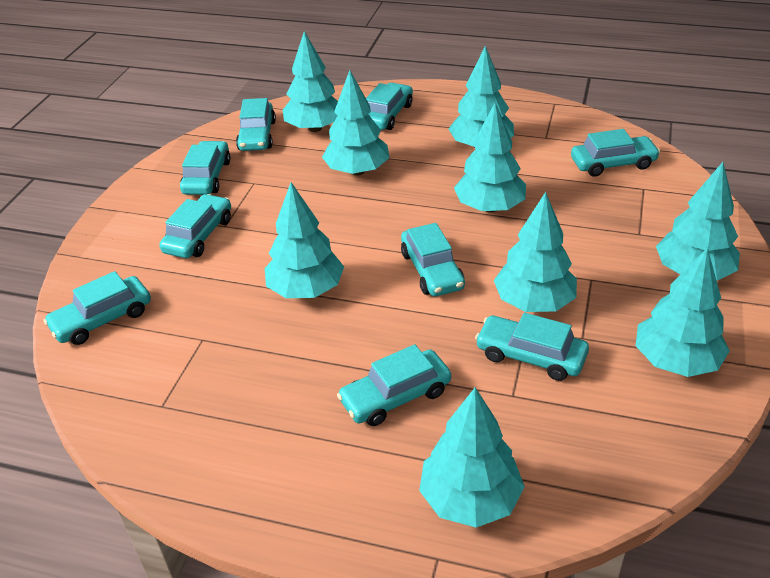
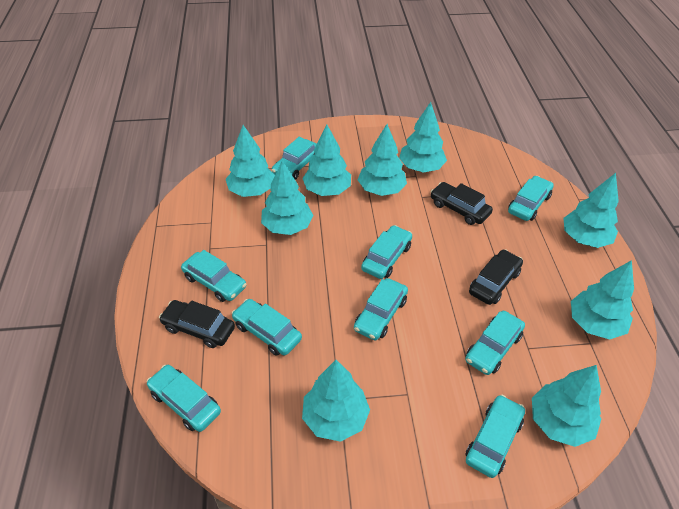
black car: 0 -> 3

